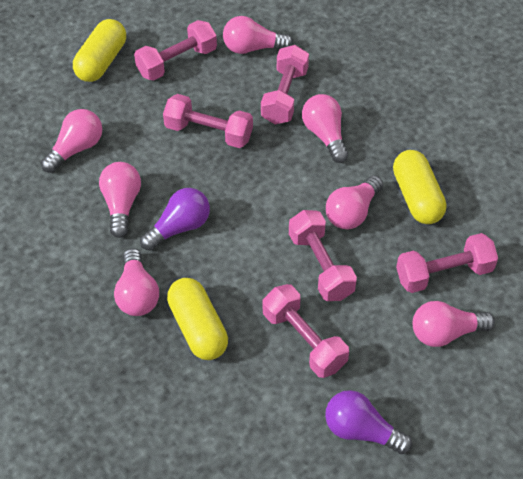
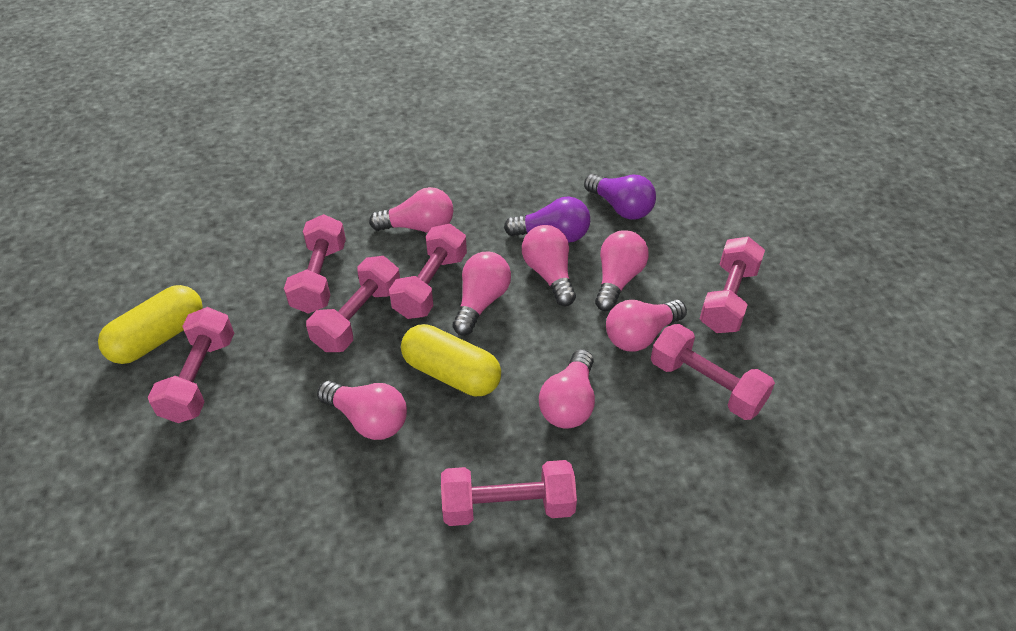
pink dumbbell: 6 -> 7
yellow capsule: 3 -> 2

